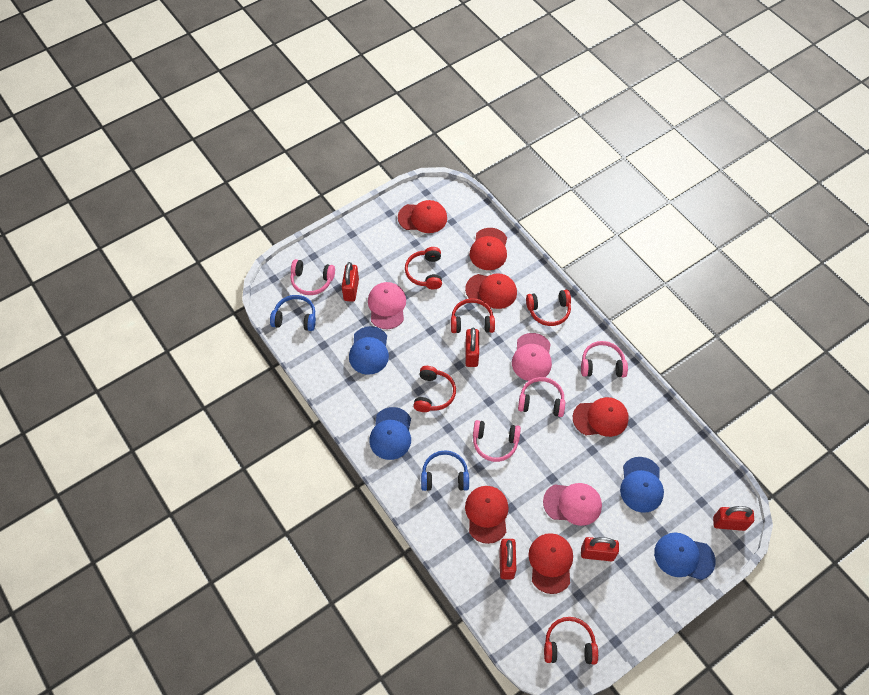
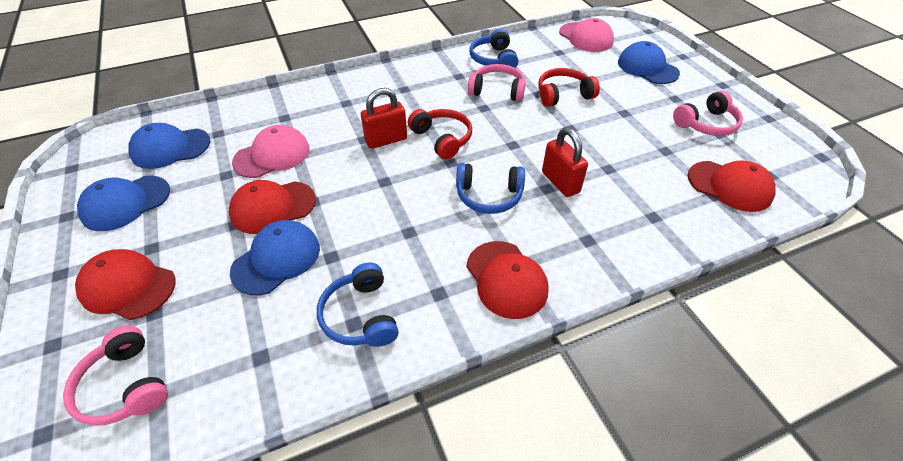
blue headphones: 2 -> 3
pink cap: 3 -> 2
pink headphones: 4 -> 3
red cap: 6 -> 4
red headphones: 5 -> 2
red padlock: 5 -> 2

